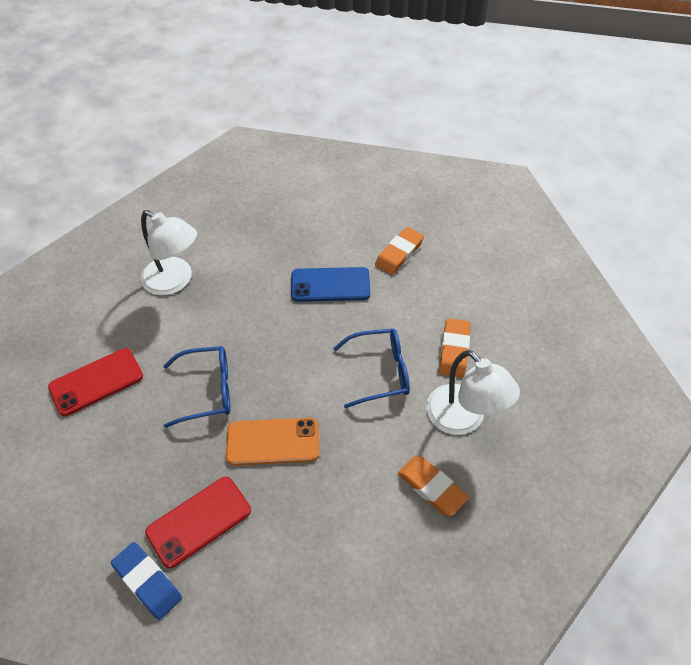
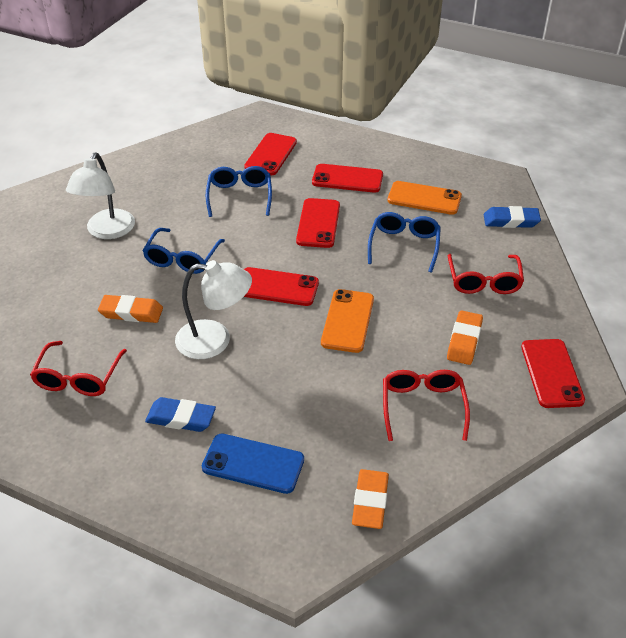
blue eraser: 1 -> 2
blue glasses: 2 -> 3
orange phone: 1 -> 2
red glasses: 0 -> 3
red phone: 2 -> 5

